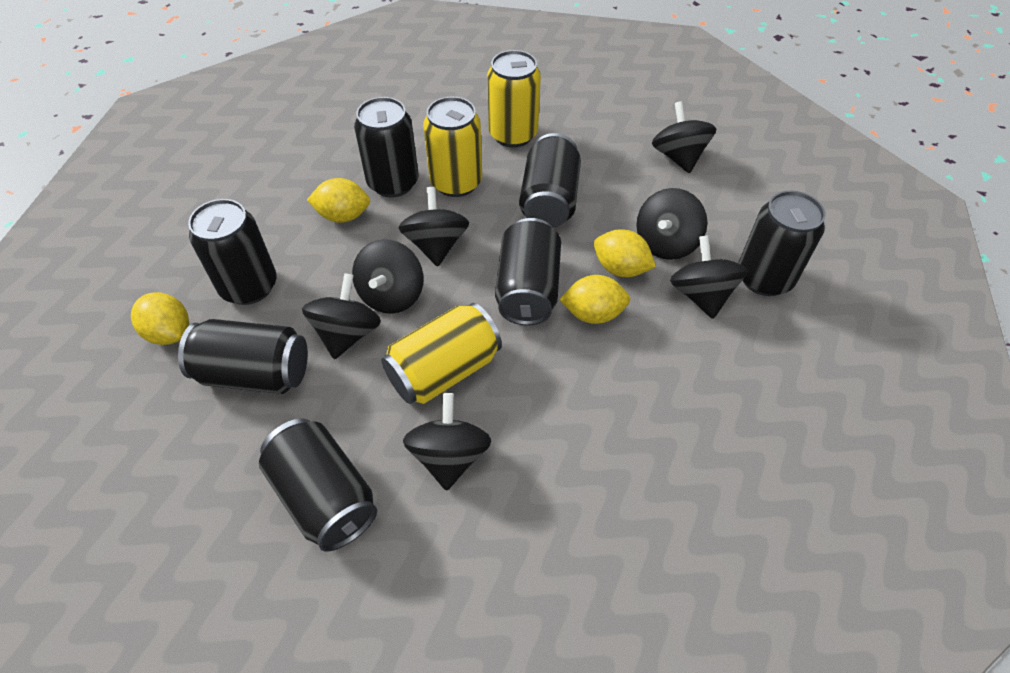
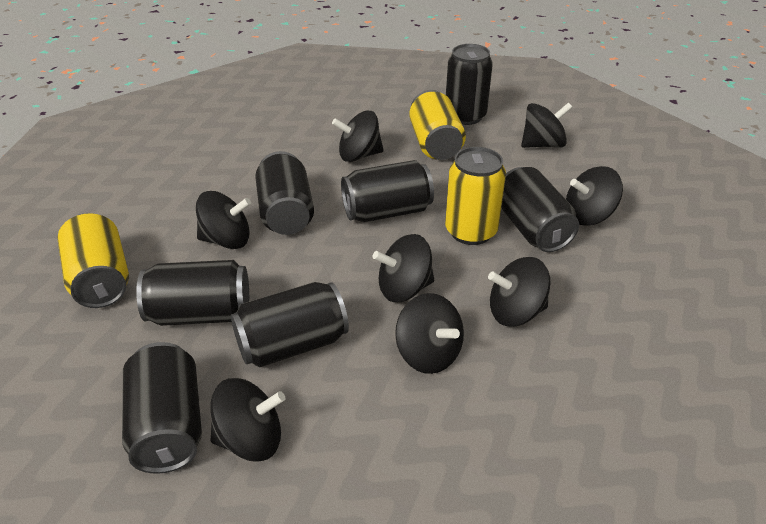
black spinning top: 7 -> 8
yellow lemon: 4 -> 0

